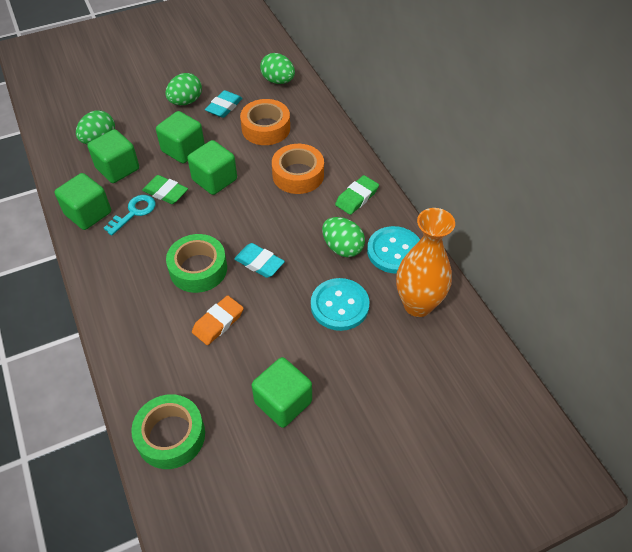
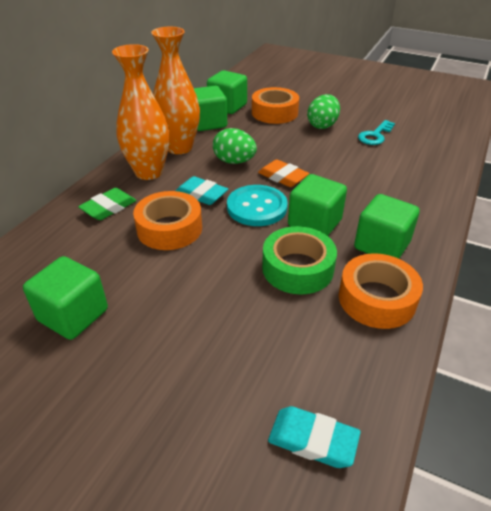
green egg: 4 -> 2
green eraser: 2 -> 1
green tape: 2 -> 1
orange tape: 2 -> 3
orange vase: 1 -> 2
turquoise button: 2 -> 1

